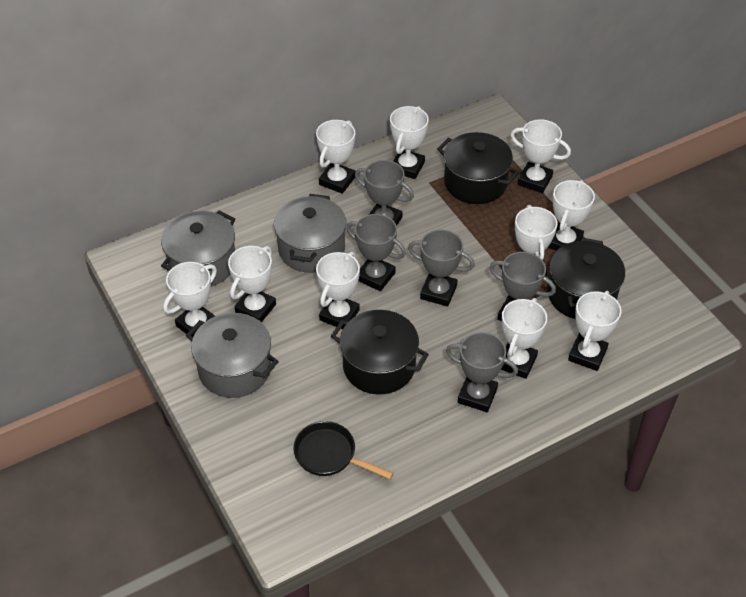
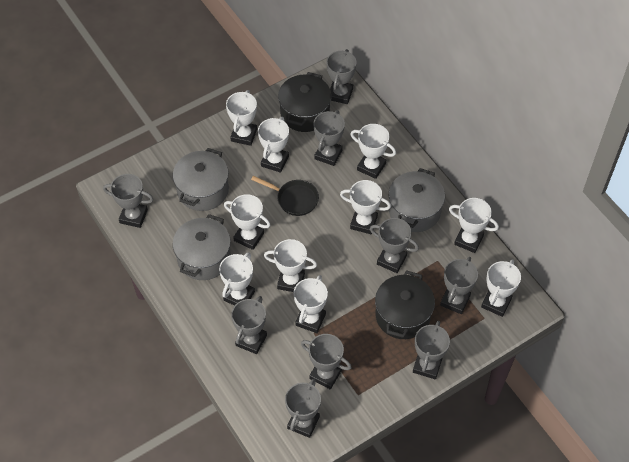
black pot: 3 -> 2
grey trophy: 5 -> 9

